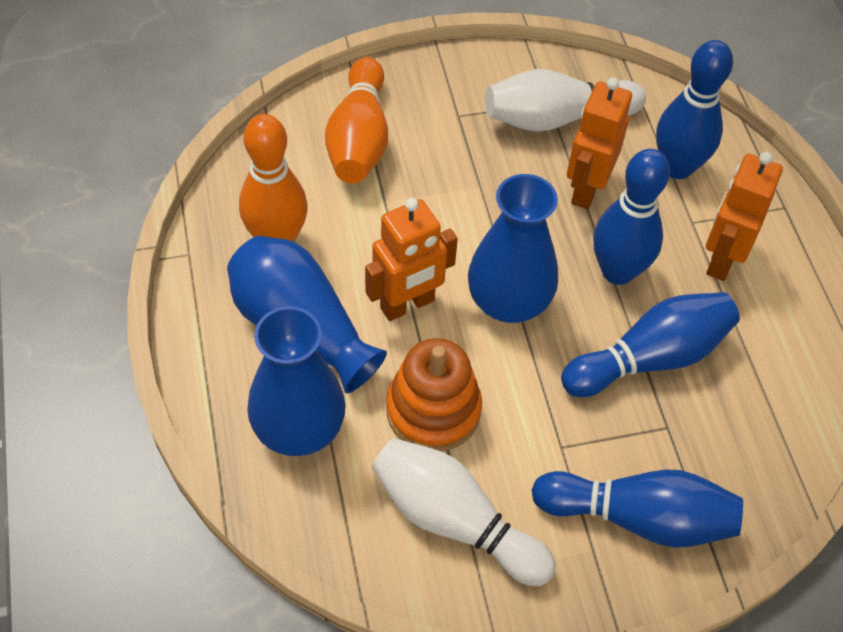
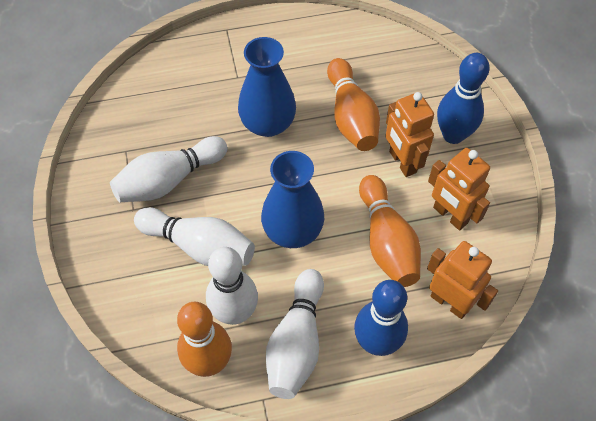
blue bowling pin: 4 -> 2
blue vase: 3 -> 2
orange bowling pin: 2 -> 3
orange stacking toy: 1 -> 0
white bowling pin: 2 -> 4

